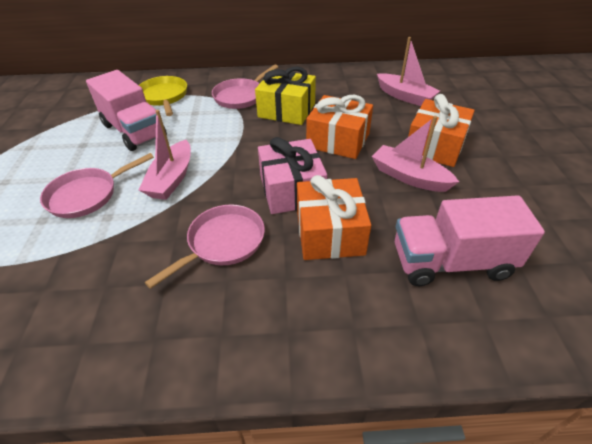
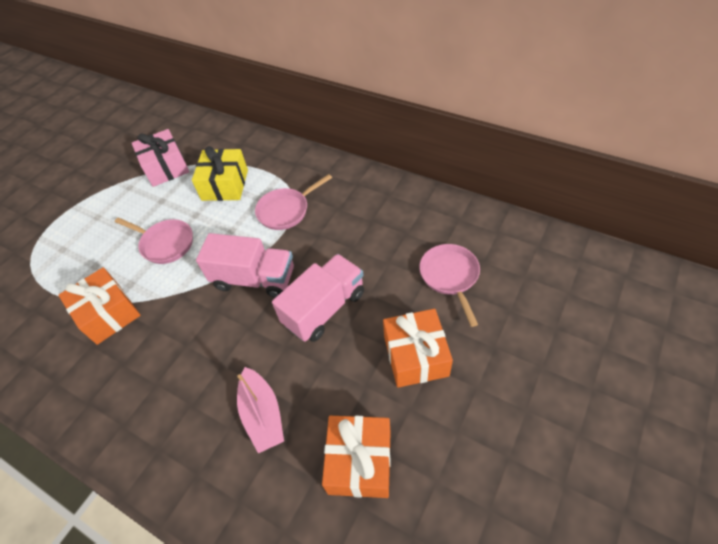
pink boat: 3 -> 1
yellow pan: 1 -> 0

